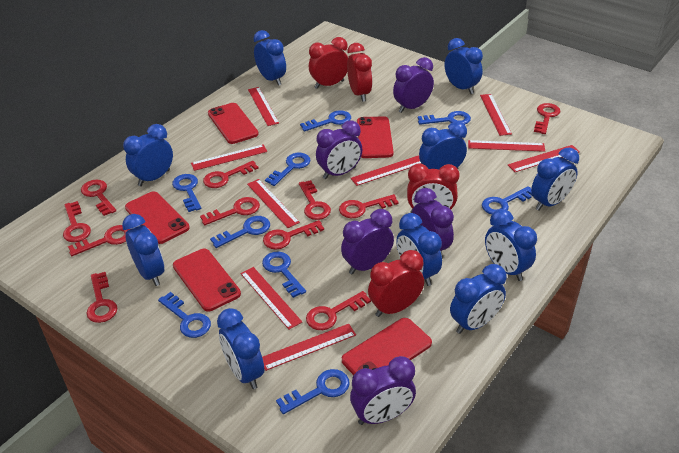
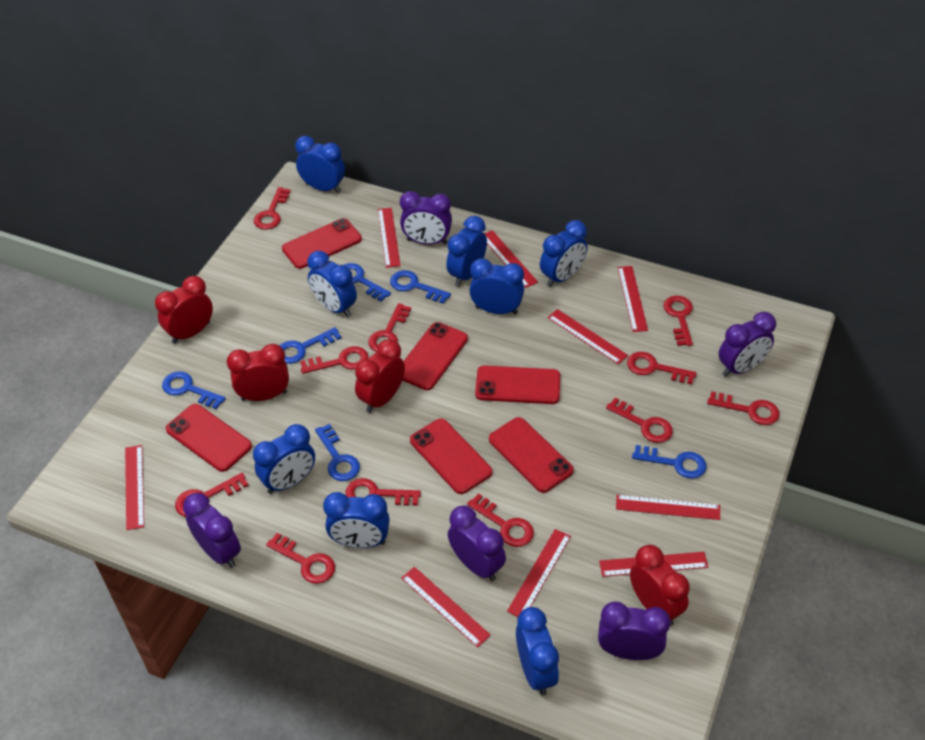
blue clock: 10 -> 8
blue key: 9 -> 6
red phone: 5 -> 6

